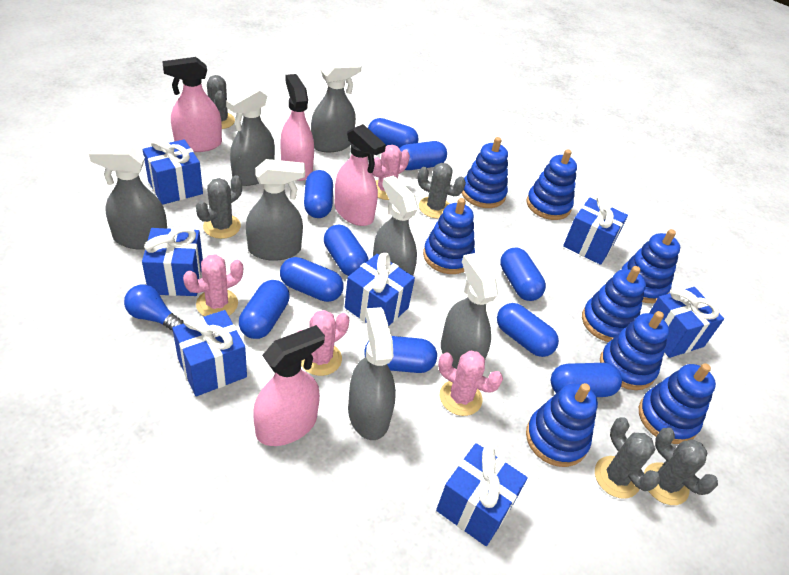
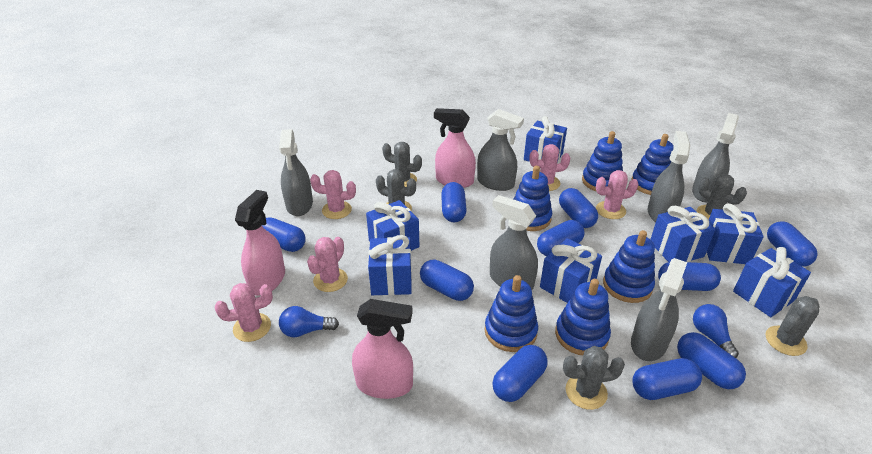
blue light bulb: 1 -> 2
blue stacking toy: 8 -> 6
grey spray bottle: 7 -> 6
pink cactus: 4 -> 5
pink spray bottle: 4 -> 3

